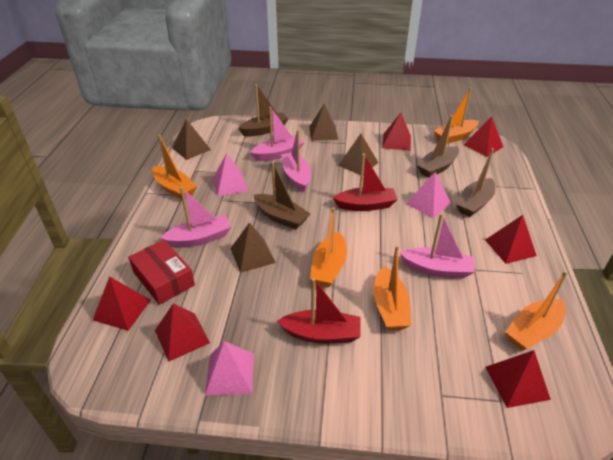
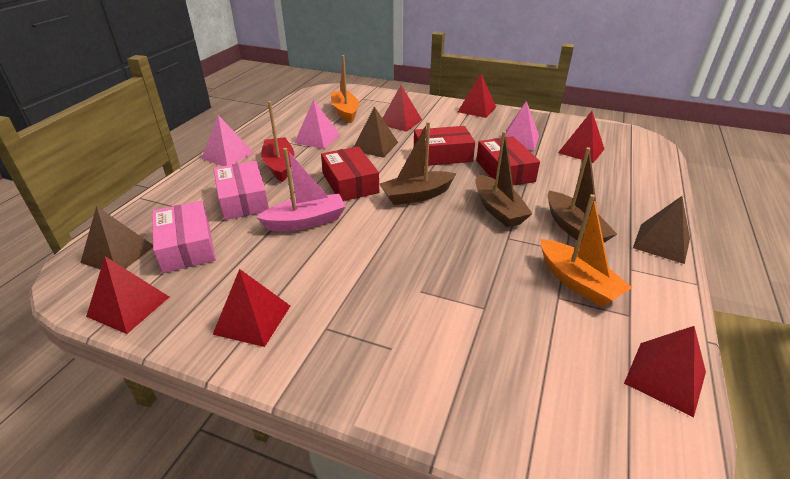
brown boat: 4 -> 3
brown pyramid: 4 -> 3
orange boat: 5 -> 2
pink boat: 4 -> 1
pink box: 0 -> 2
red boat: 2 -> 1
red box: 1 -> 3

